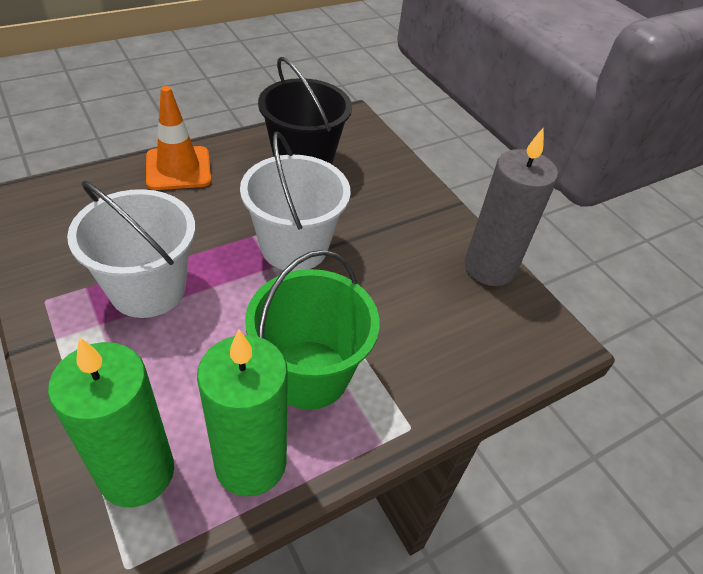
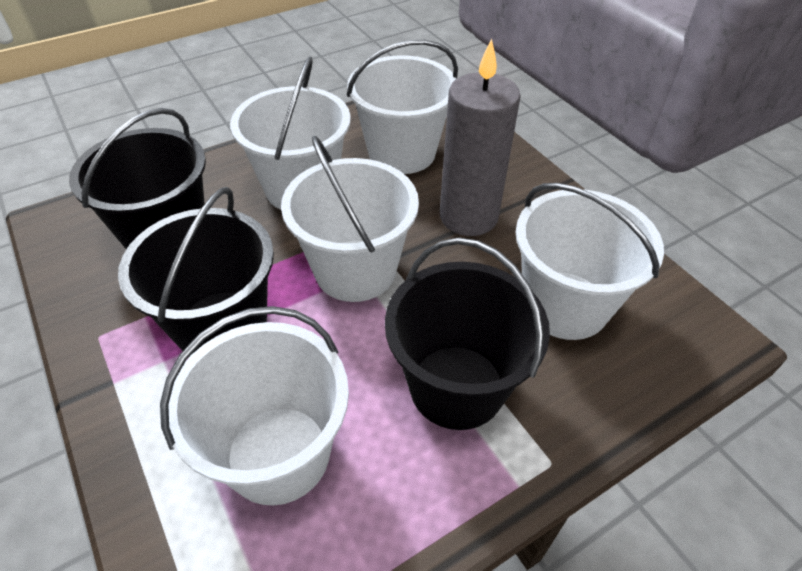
black bucket: 1 -> 3
green bucket: 1 -> 0
green candle: 2 -> 0
orange traffic cone: 1 -> 0
white bucket: 2 -> 5

